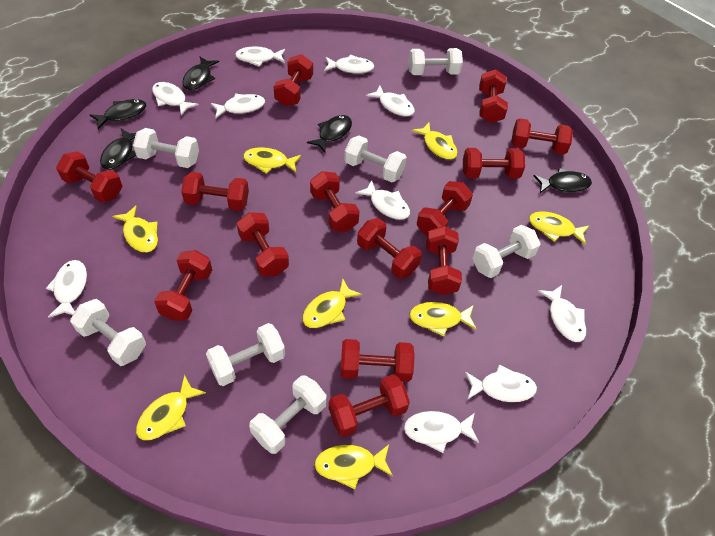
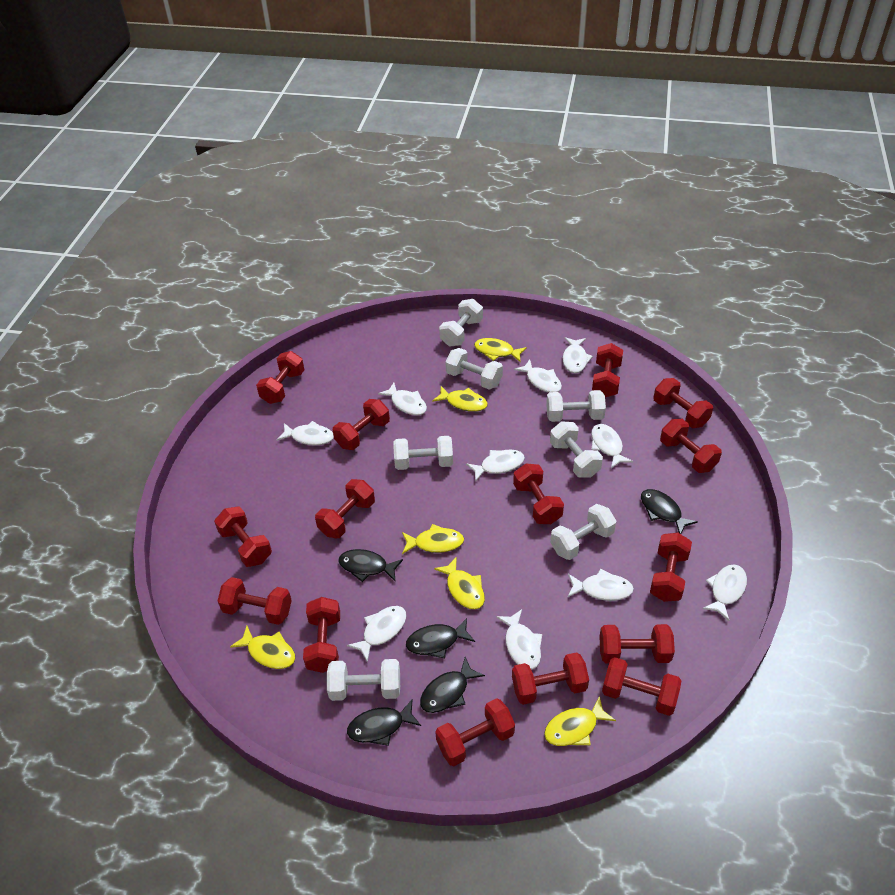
red dumbbell: 14 -> 15
yellow fish: 8 -> 6

